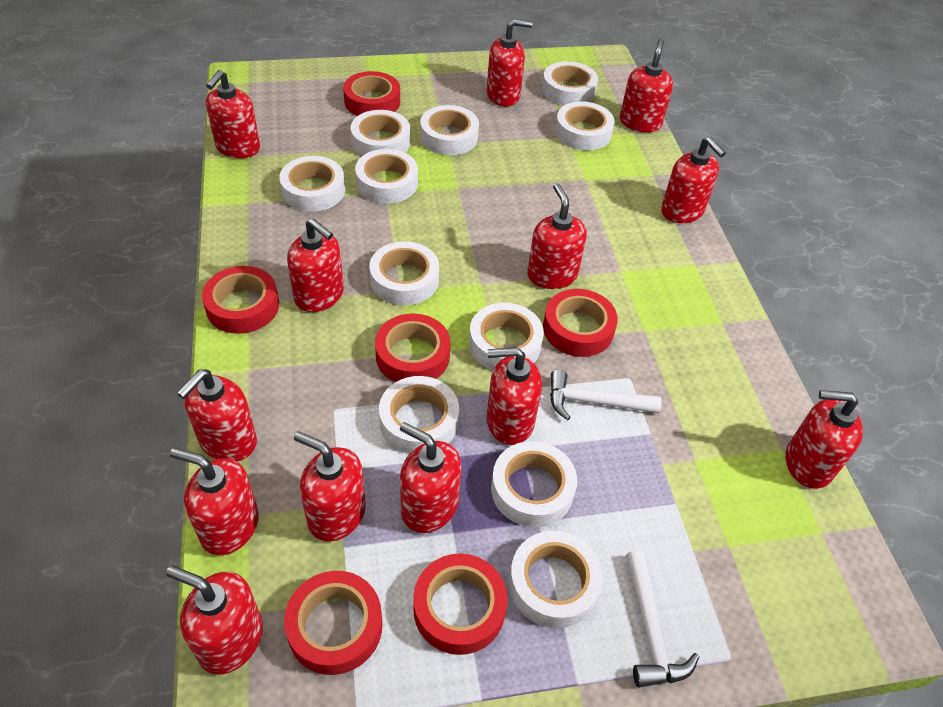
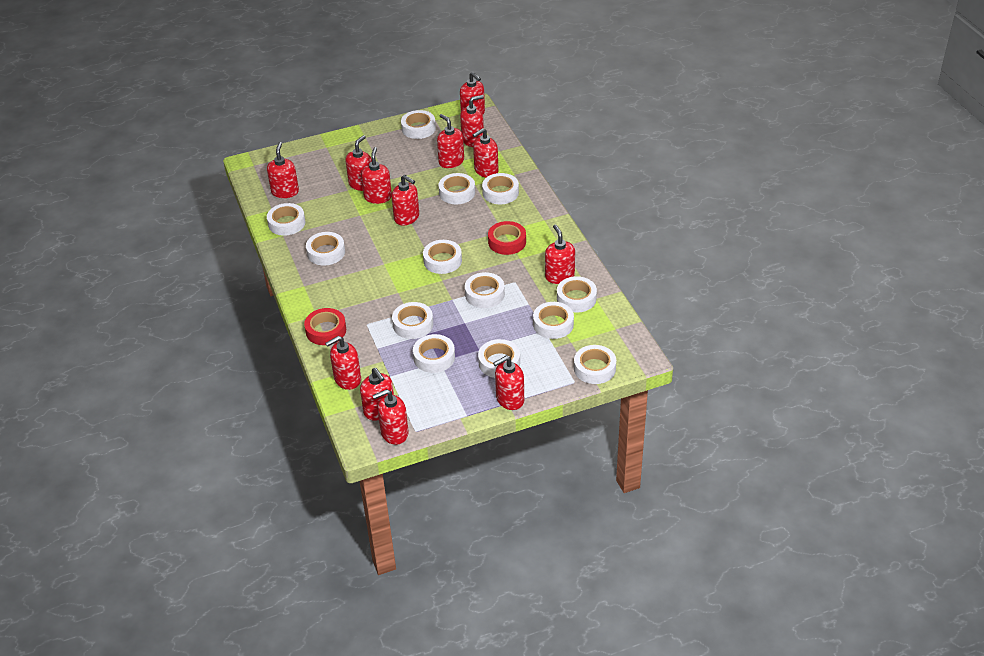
red tape: 6 -> 2
white hammer: 2 -> 0
white tape: 11 -> 13

